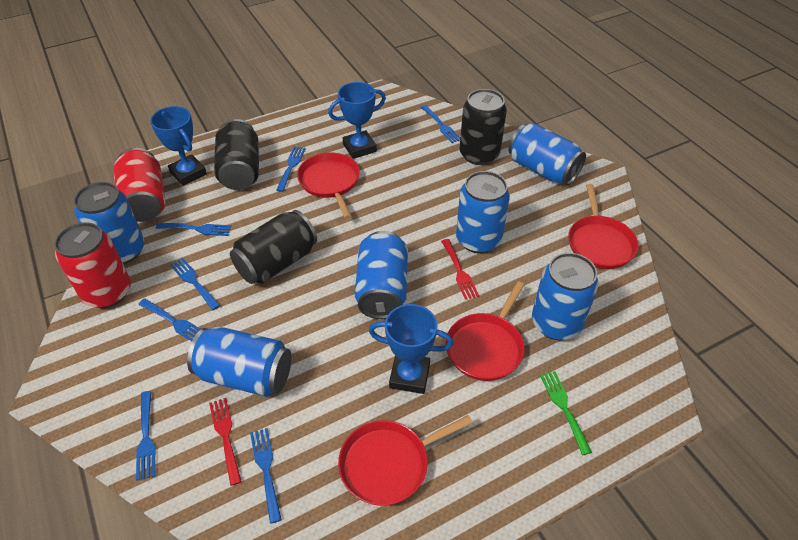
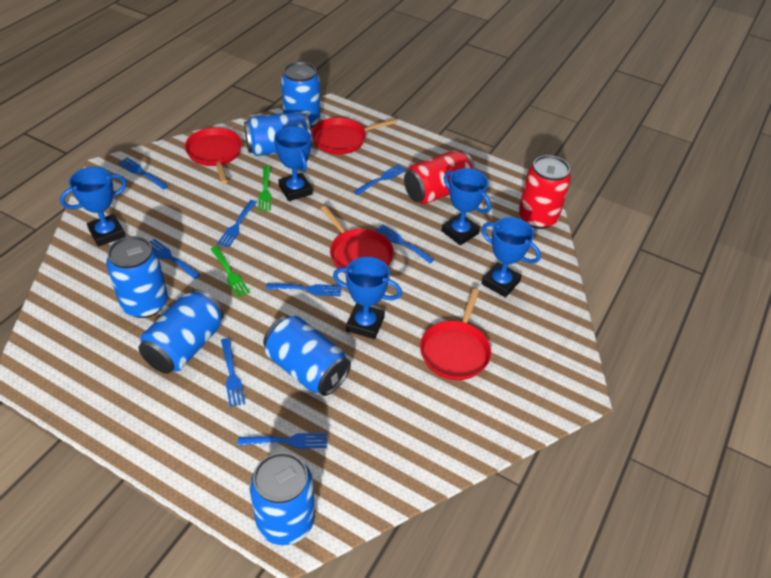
black can: 3 -> 0
blue fork: 7 -> 8
blue trophy: 3 -> 5
green fork: 1 -> 2
red fork: 2 -> 0

